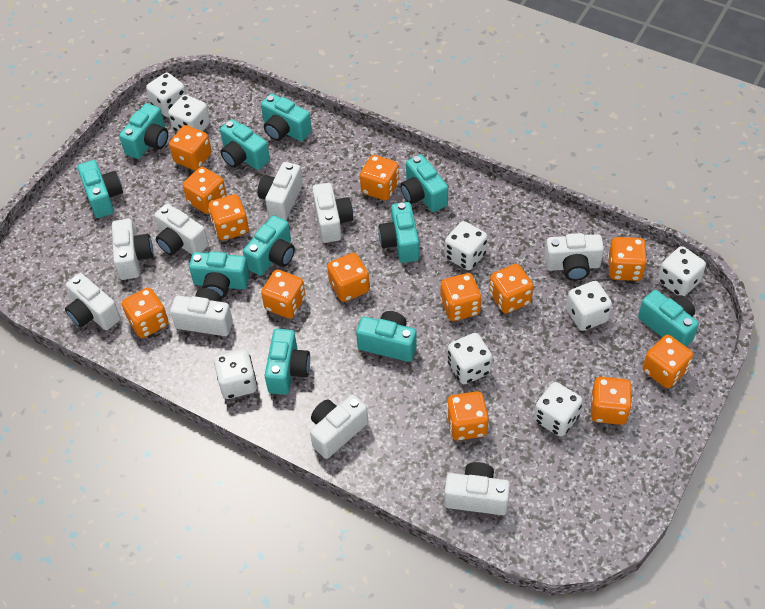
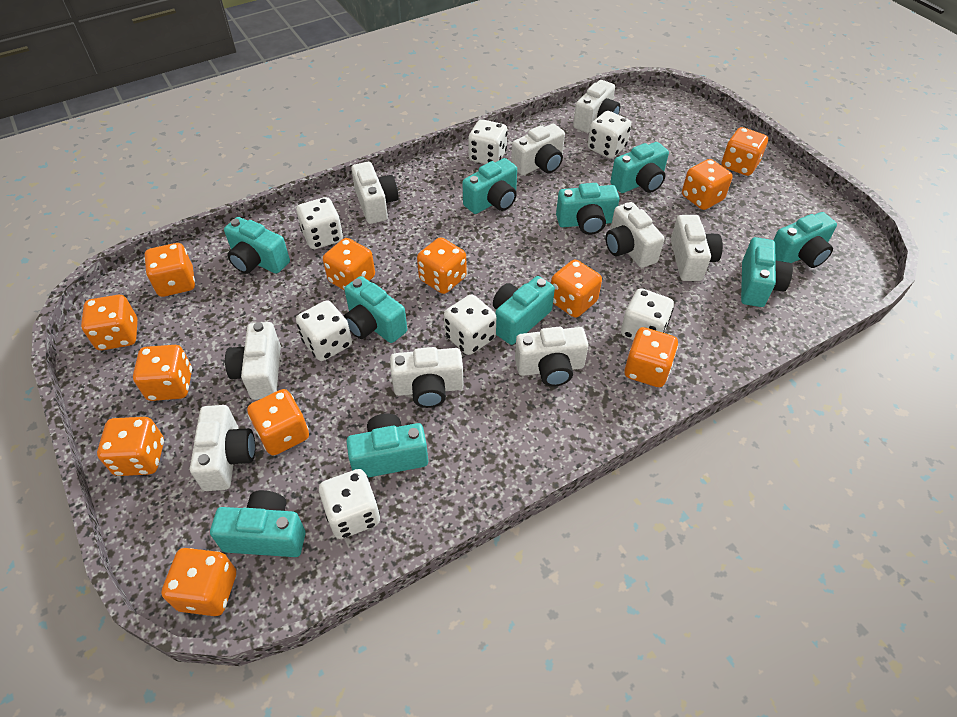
orange dice: 13 -> 12
turquoise camera: 11 -> 10
white dice: 8 -> 7

